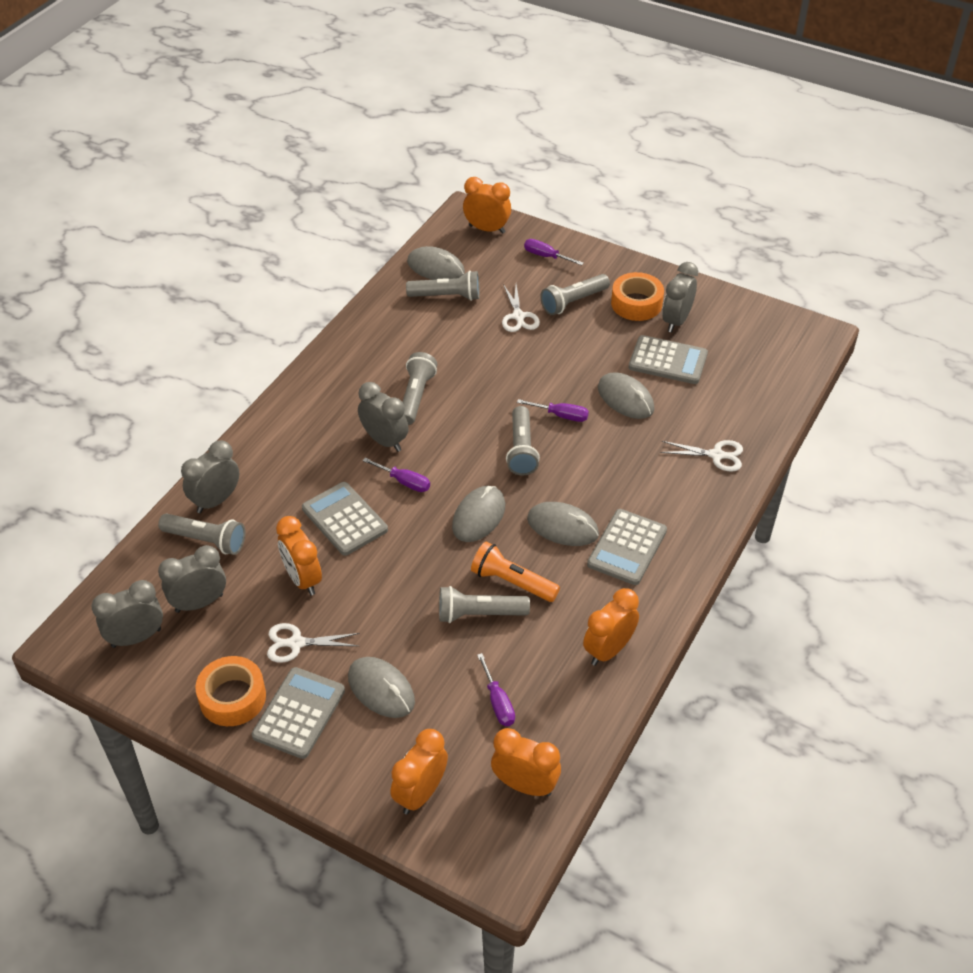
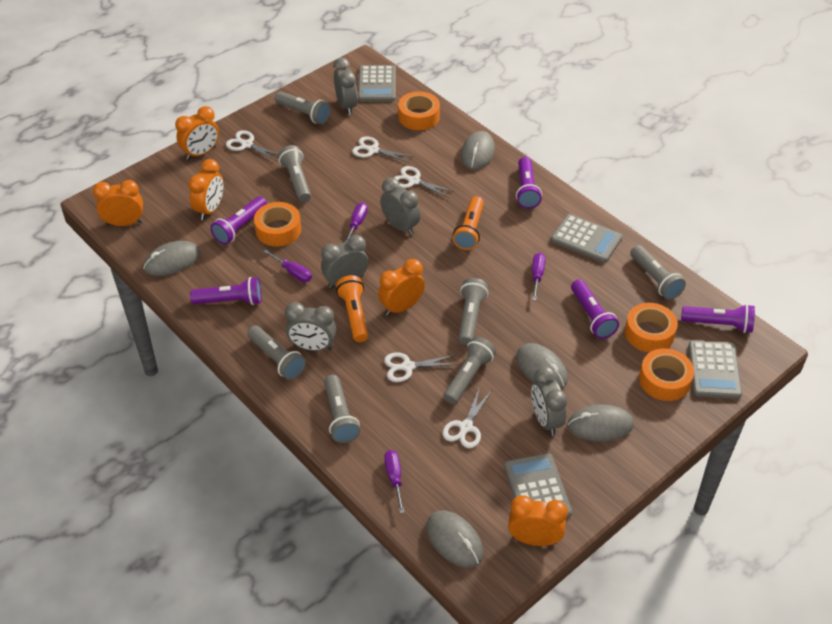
grey flashlight: 6 -> 7
orange flashlight: 1 -> 2
orange tape: 2 -> 4
purple flashlight: 0 -> 5
white scissors: 3 -> 5

